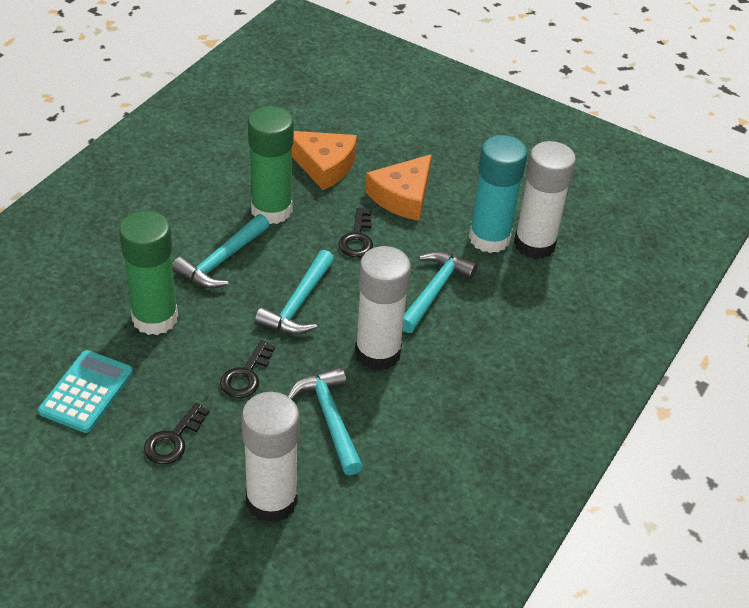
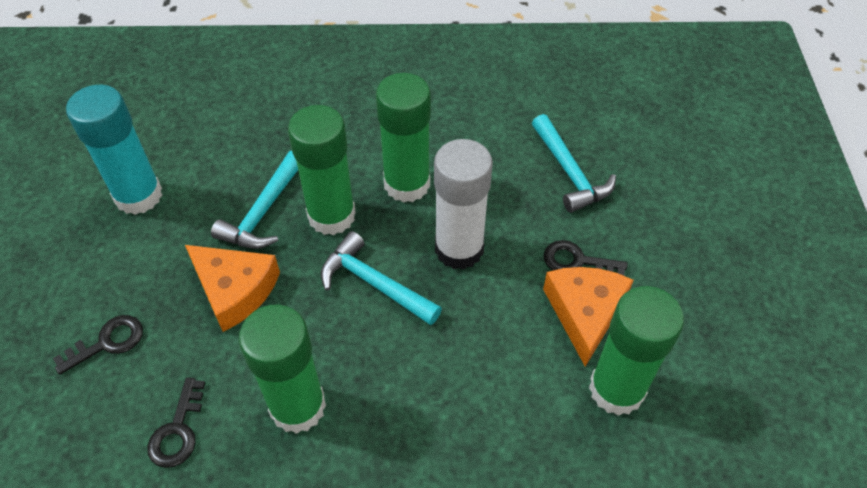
green glue stick: 2 -> 4
turquoise calculator: 1 -> 0
turquoise hammer: 4 -> 3
white glue stick: 3 -> 1

